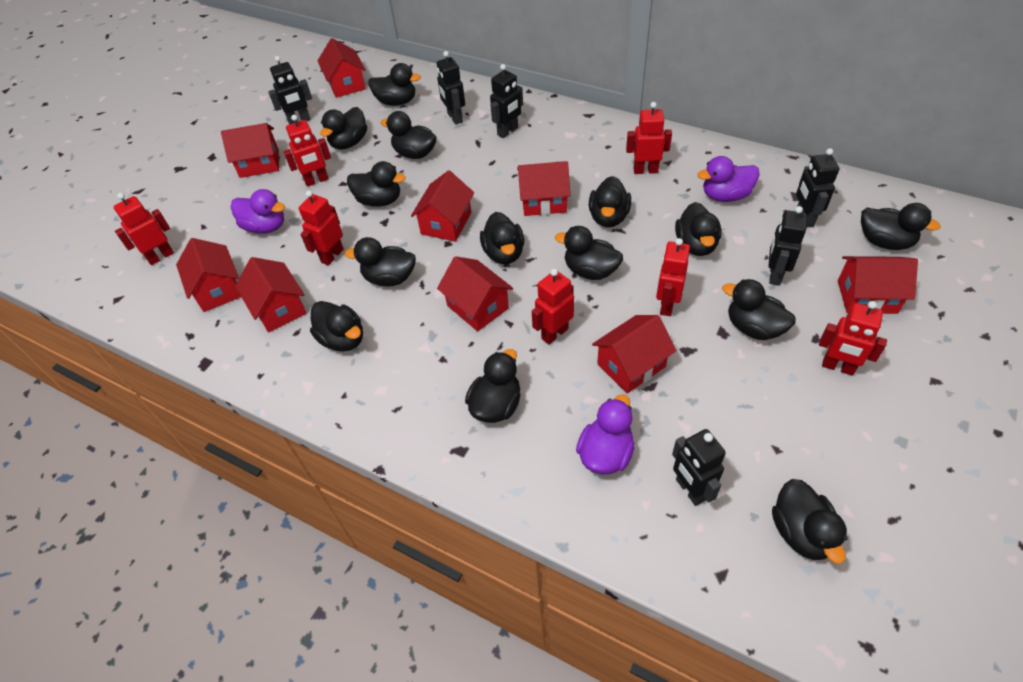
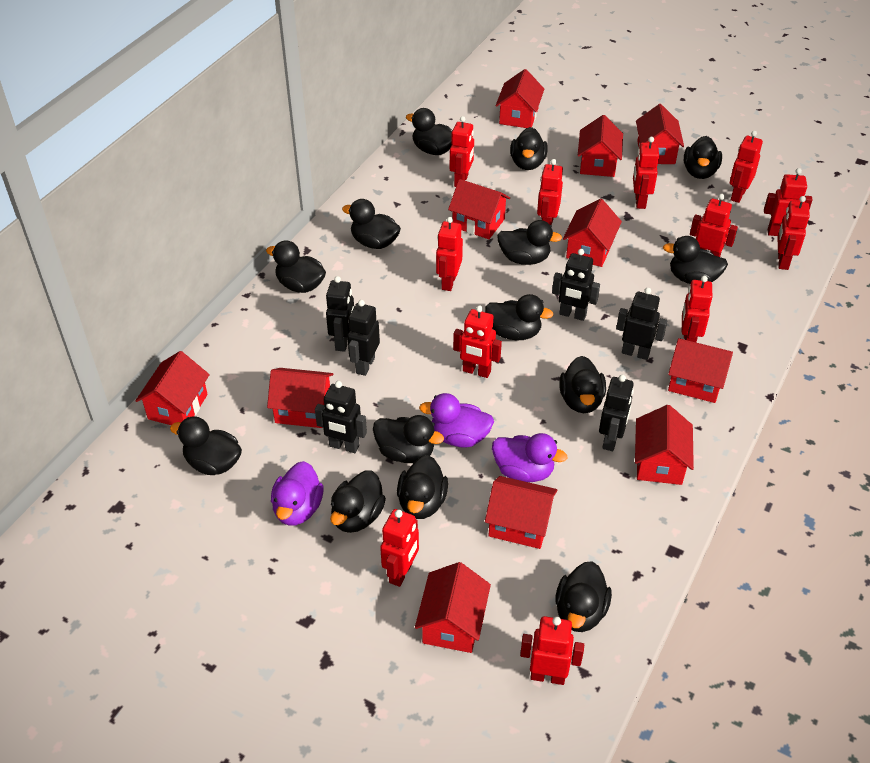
red house: 9 -> 11
red robot: 7 -> 12

